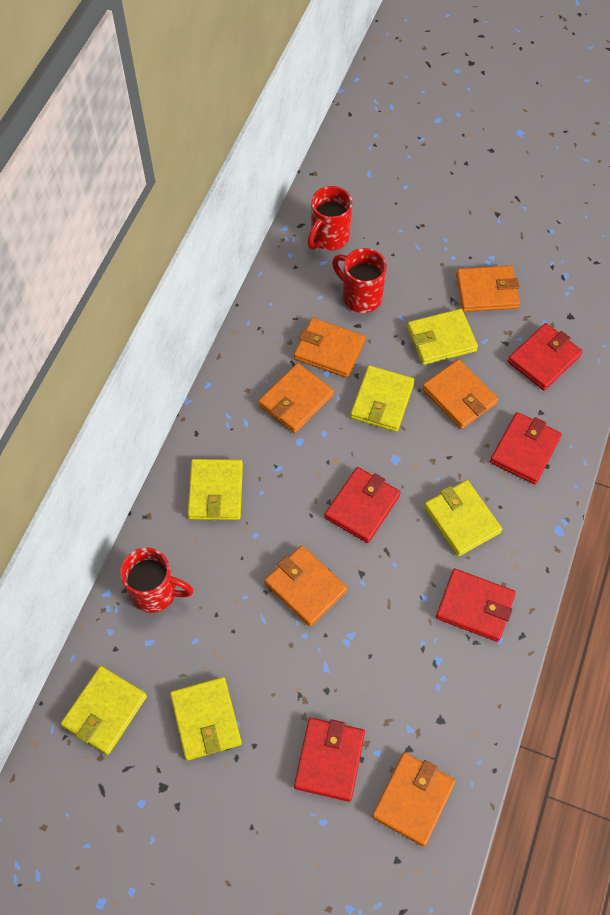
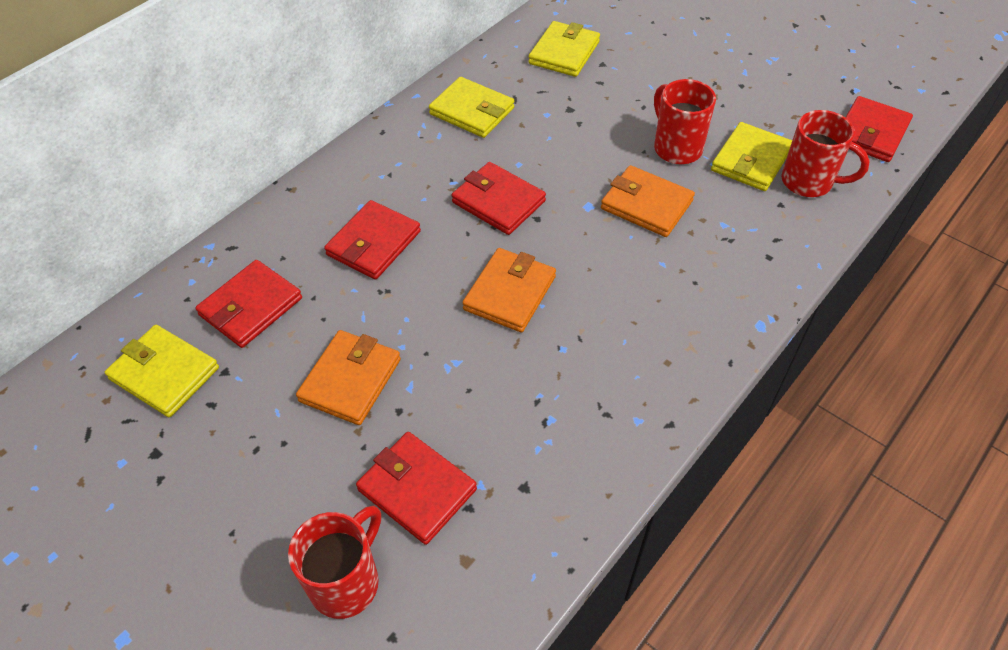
orange wallet: 6 -> 3
yellow wallet: 6 -> 4

